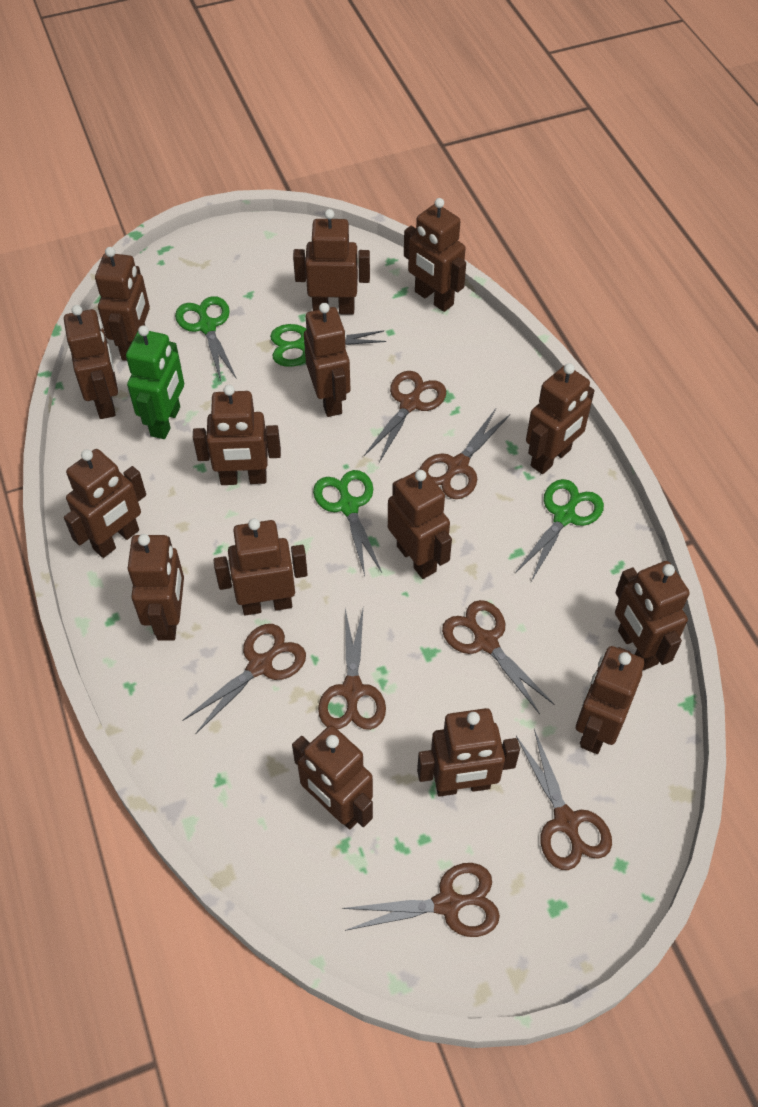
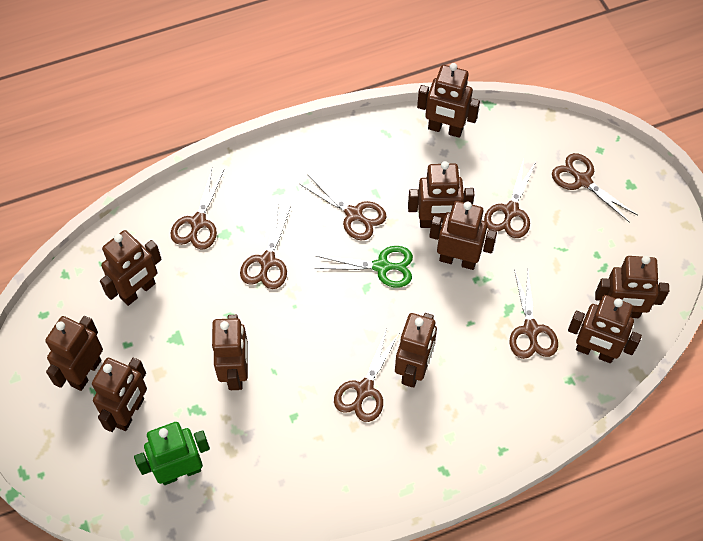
brown robot: 15 -> 10
green scissors: 4 -> 1

